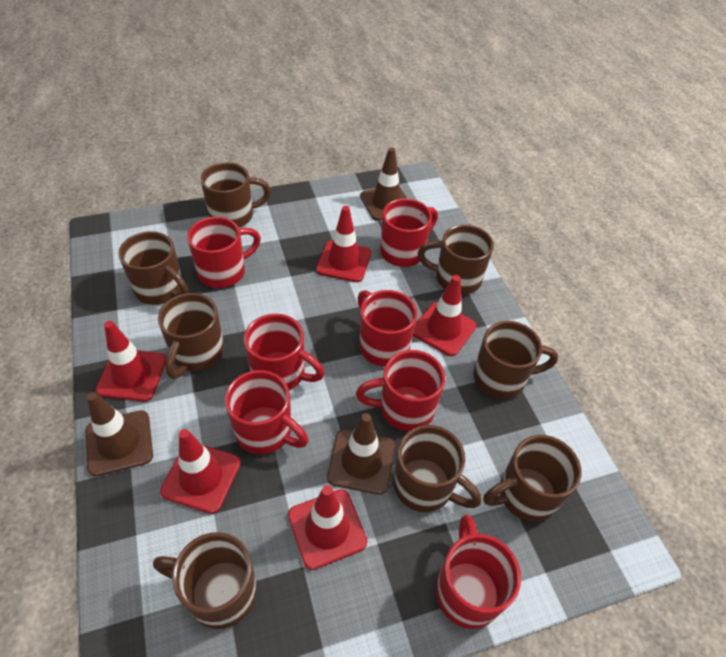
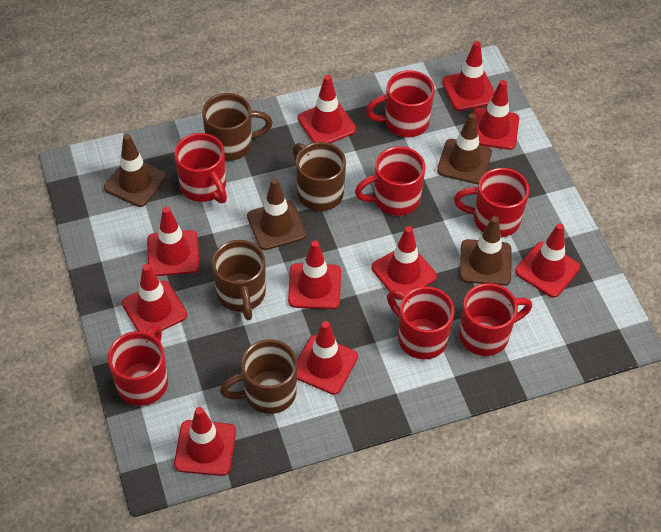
brown mug: 8 -> 4
brown traffic cone: 3 -> 4
red traffic cone: 5 -> 10

